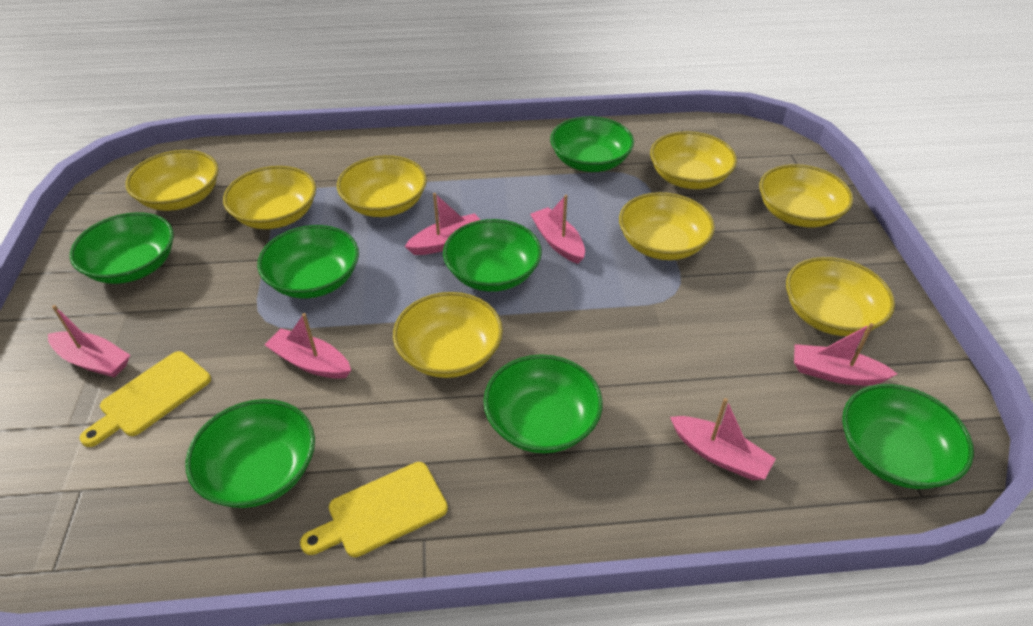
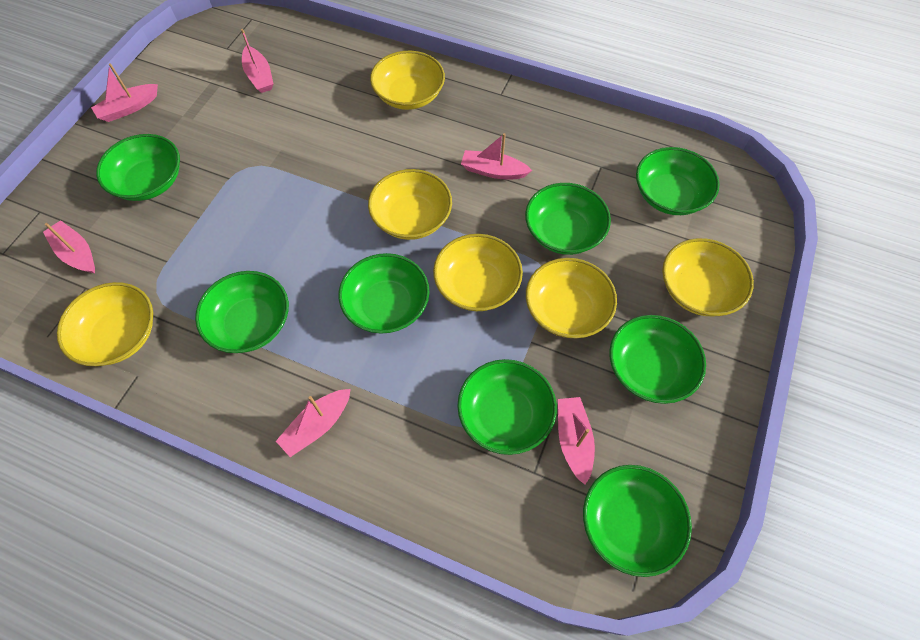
green bowl: 7 -> 8
yellow bowl: 8 -> 6
yellow cutting board: 2 -> 0

